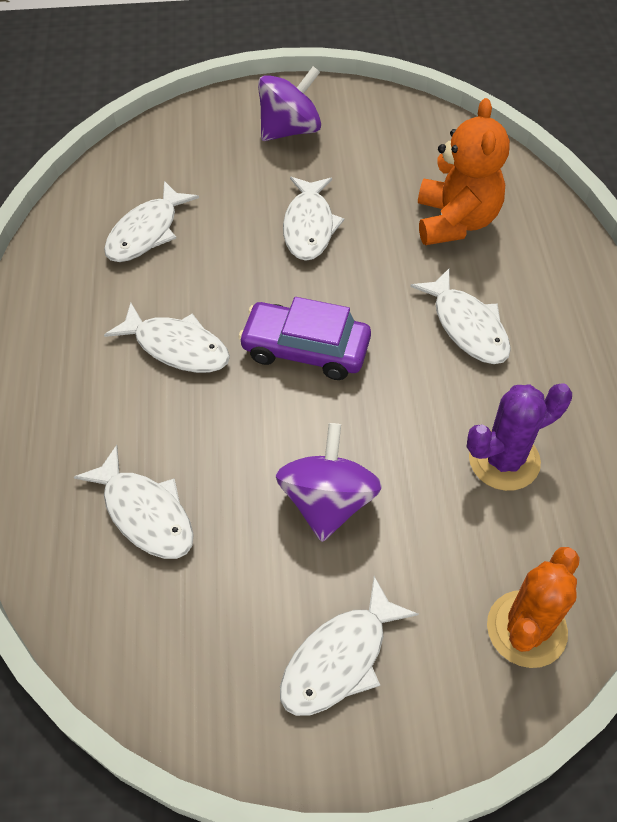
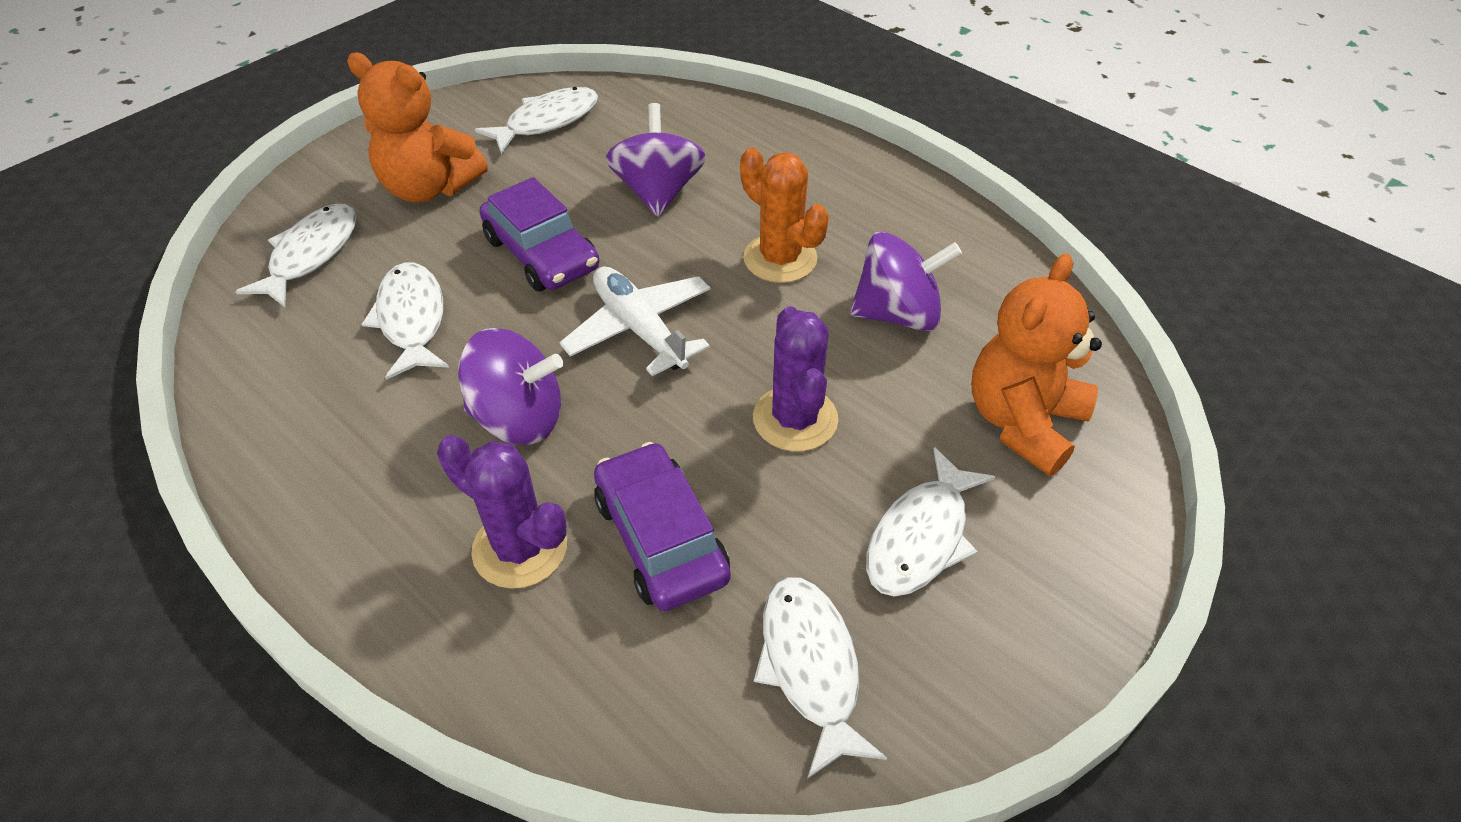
orange teddy bear: 1 -> 2
purple cactus: 1 -> 2
purple car: 1 -> 2
purple spinning top: 2 -> 3
white fish: 6 -> 5
white plane: 0 -> 1

